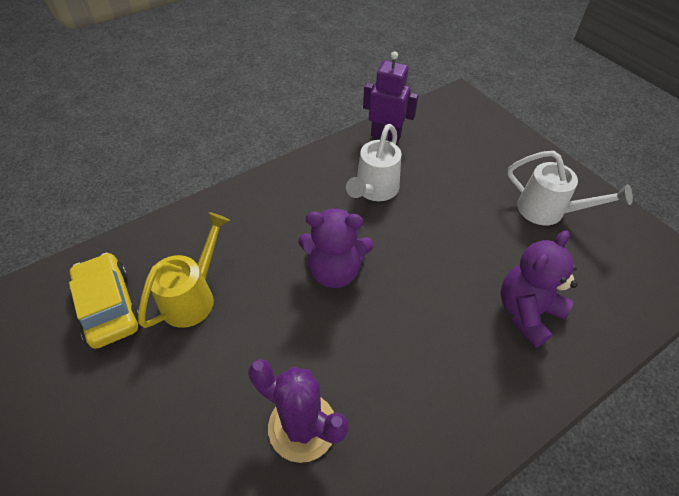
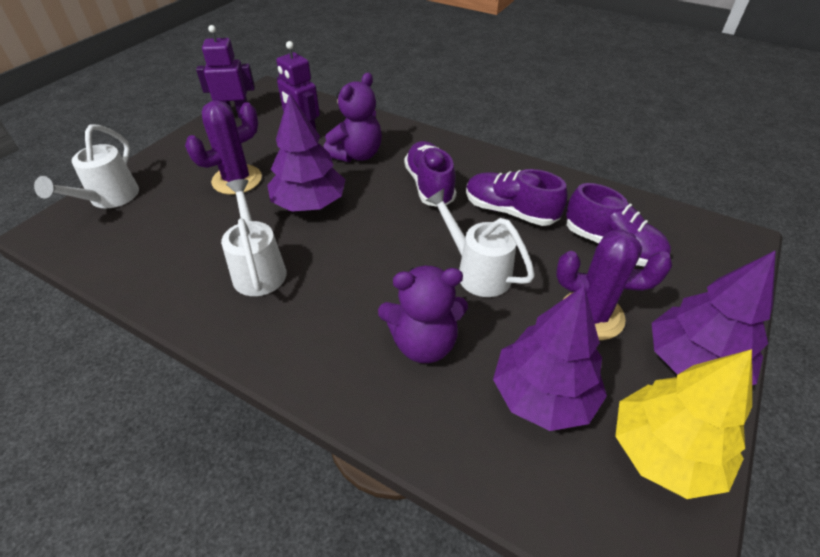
purple cactus: 1 -> 2
purple robot: 1 -> 2
purple shoe: 0 -> 3
purple tree: 0 -> 3
white watering can: 2 -> 3
yellow car: 1 -> 0
yellow tree: 0 -> 1
yellow watering can: 1 -> 0

